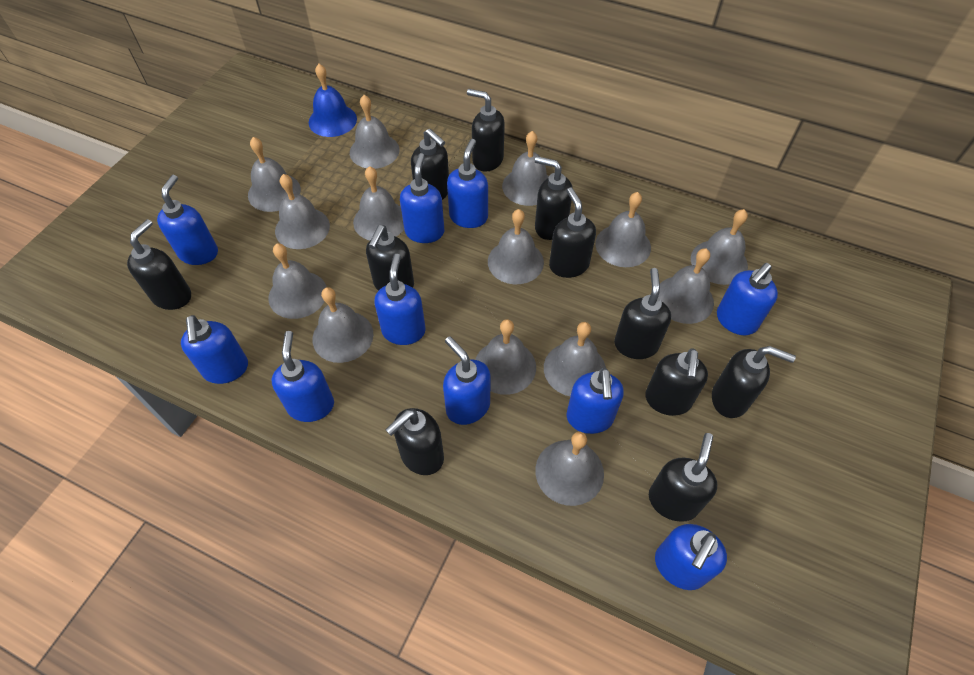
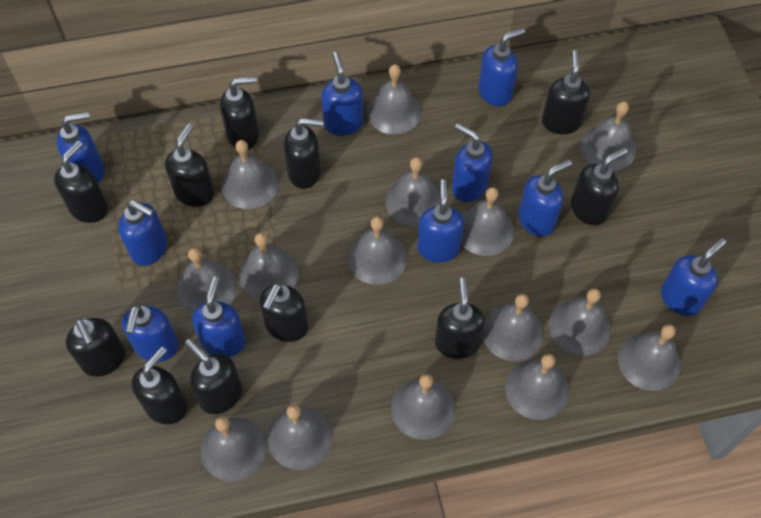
blue bell: 1 -> 0
grey bell: 14 -> 15

